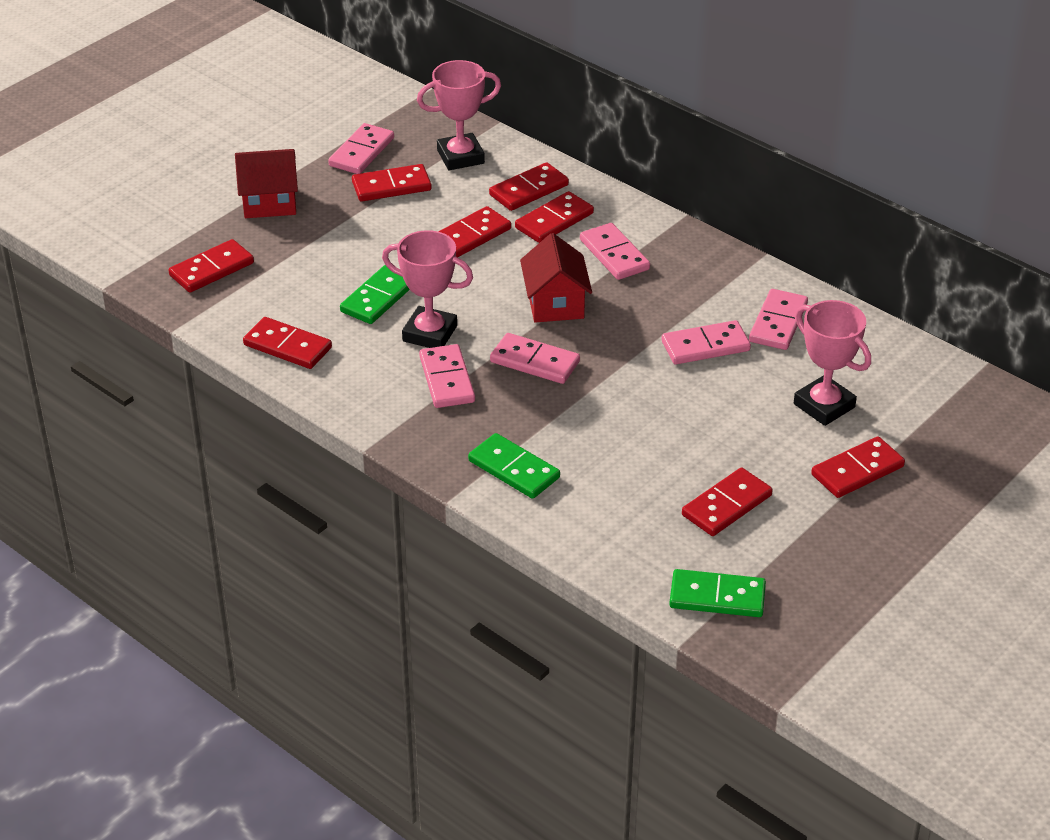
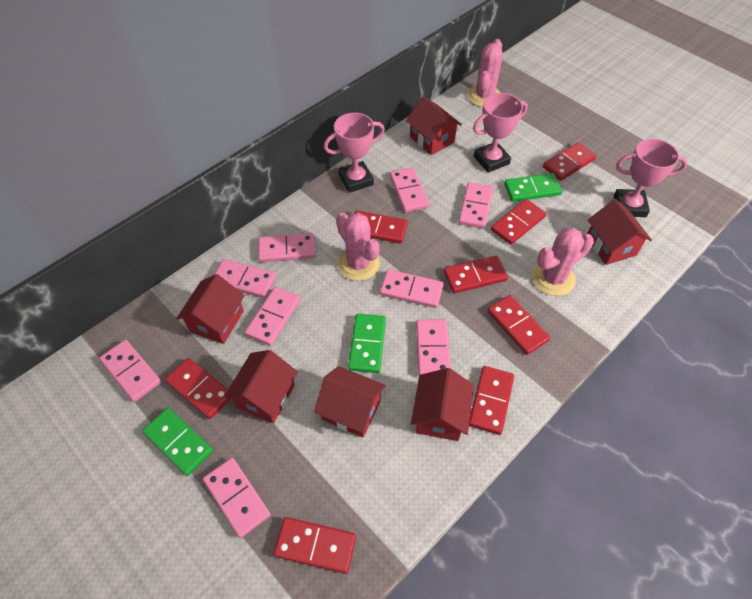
pink cactus: 0 -> 3
pink domino: 6 -> 9
red house: 2 -> 6

